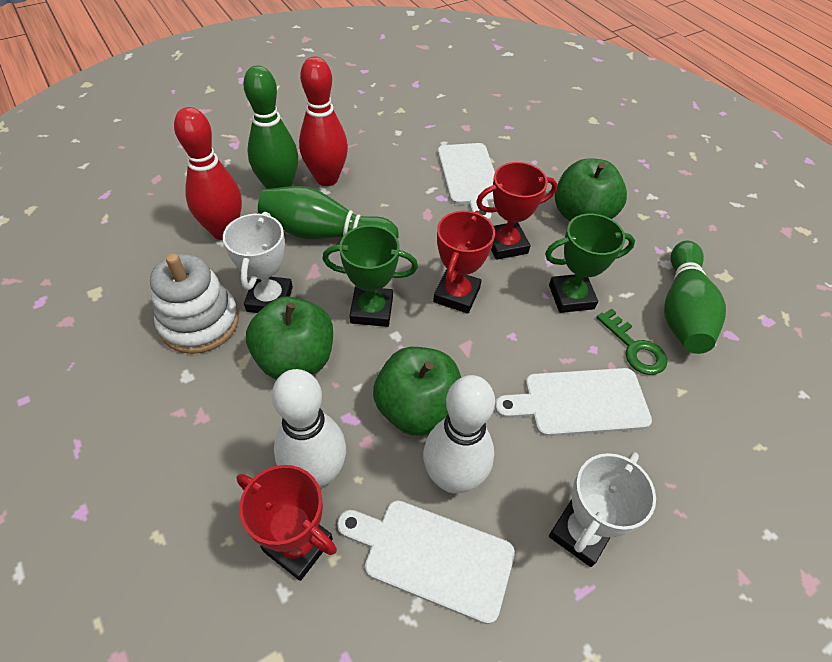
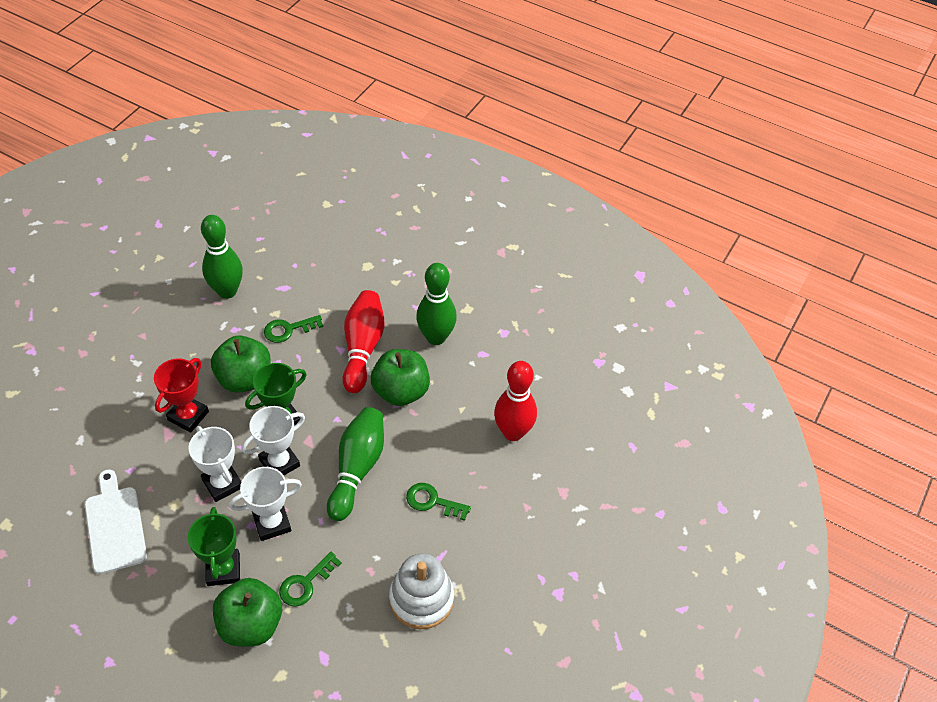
green key: 1 -> 3
red trophy: 3 -> 1
white bowling pin: 2 -> 0
white cutting board: 3 -> 1
white trophy: 2 -> 3

